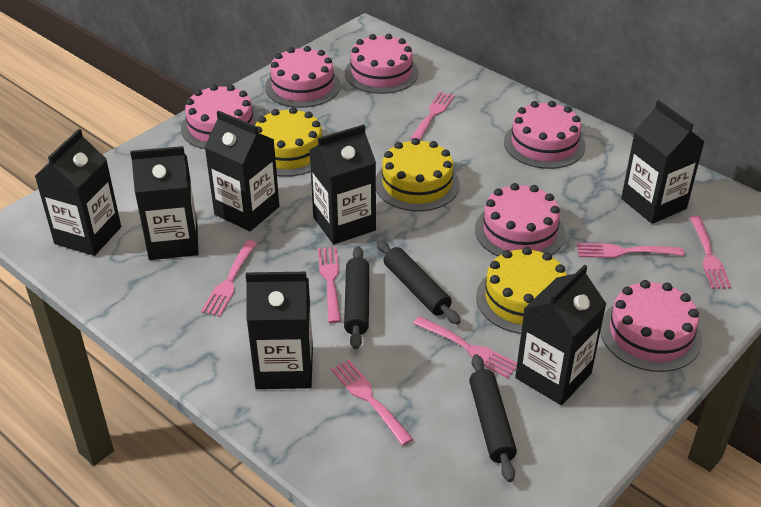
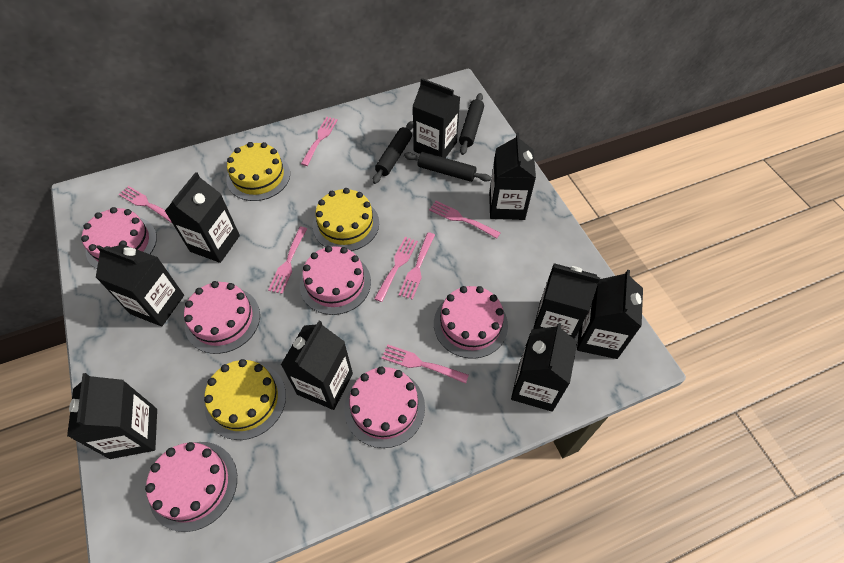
black carton: 7 -> 9

